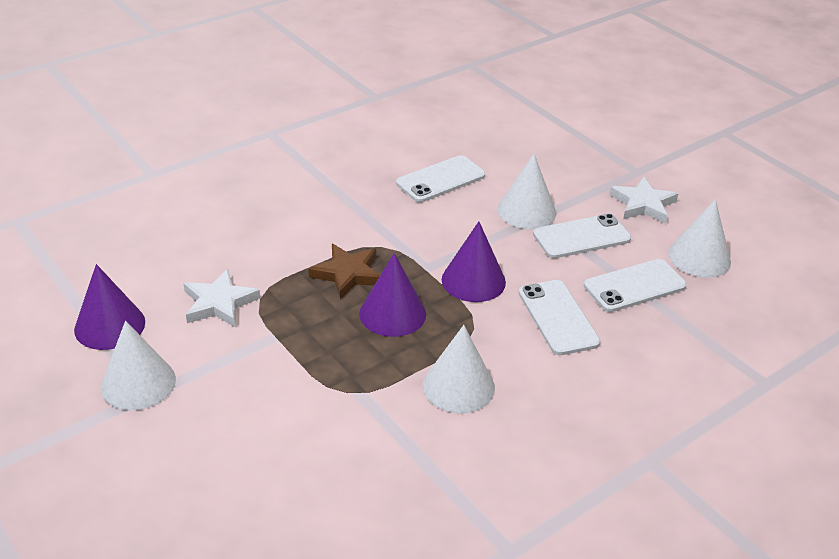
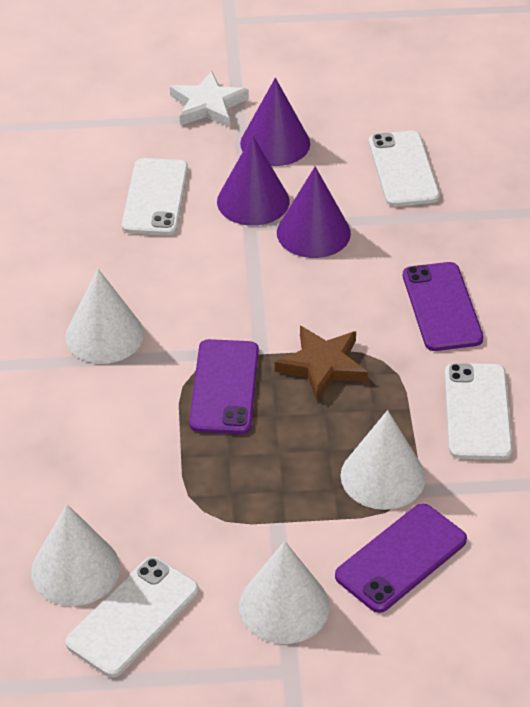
purple phone: 0 -> 3
white star: 2 -> 1

